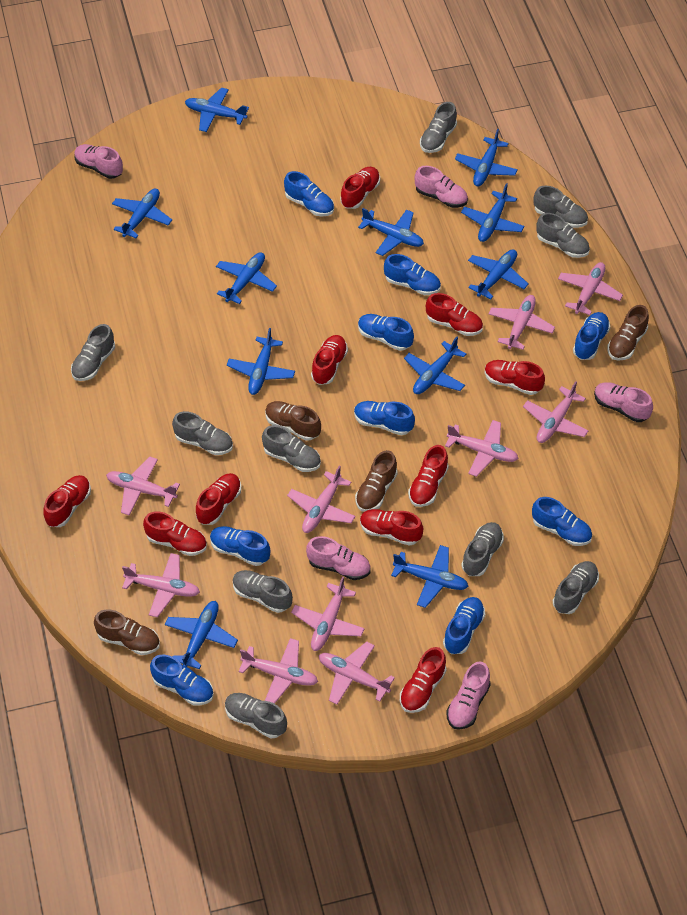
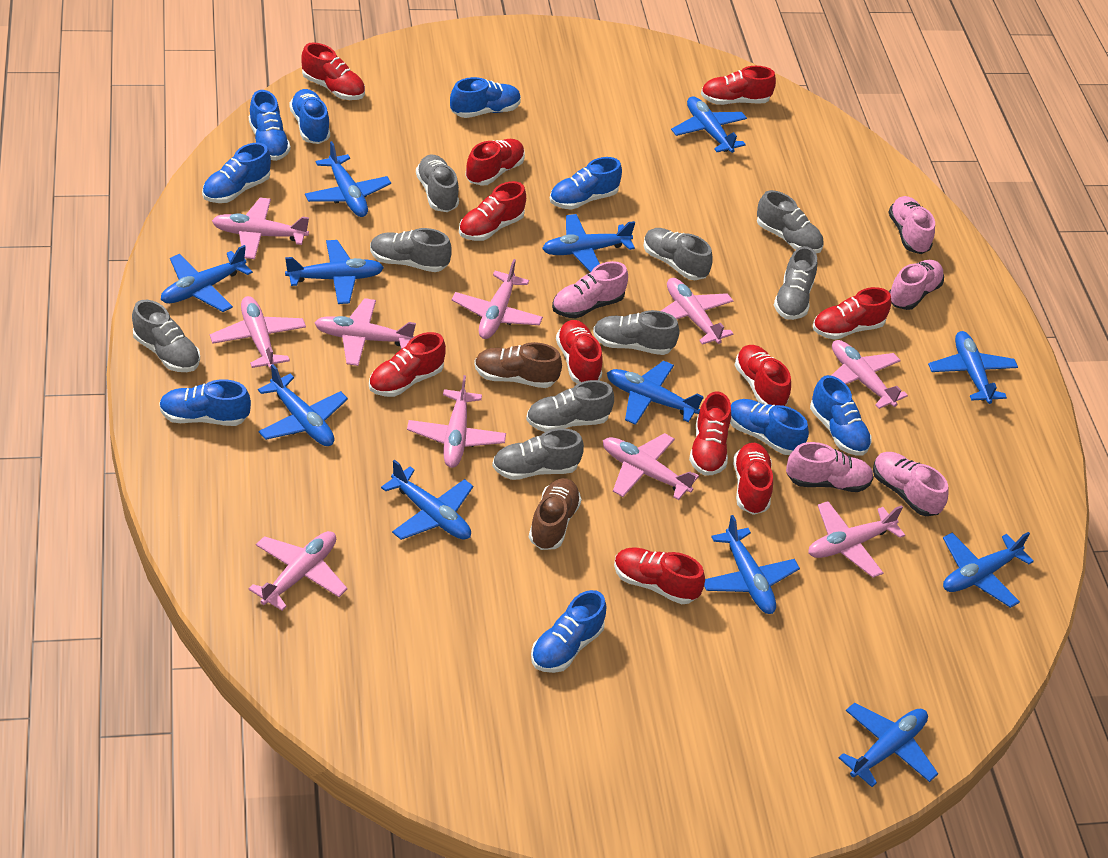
blue plane: 11 -> 12
brown shoe: 4 -> 2
grey shoe: 10 -> 9
red shoe: 10 -> 11

